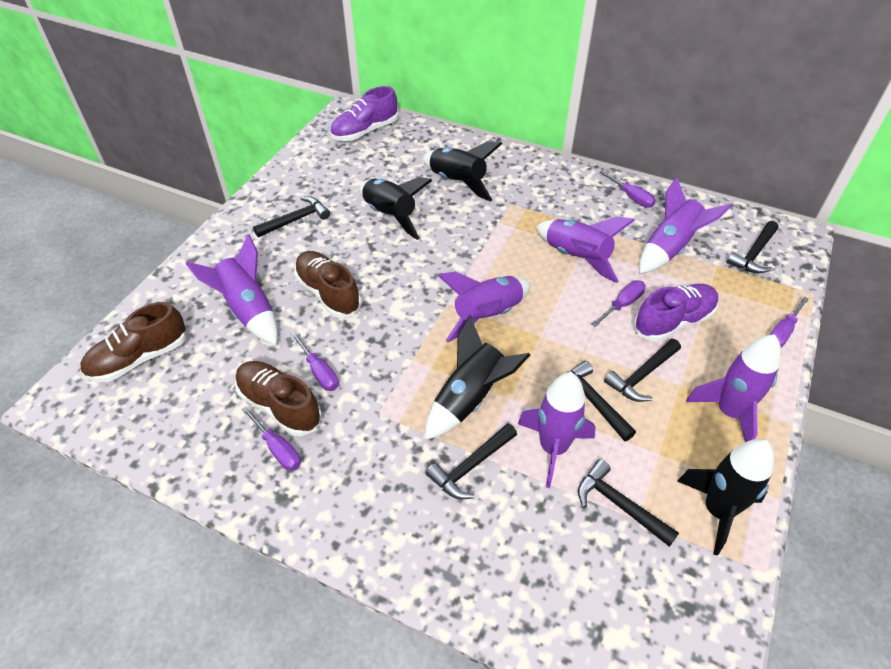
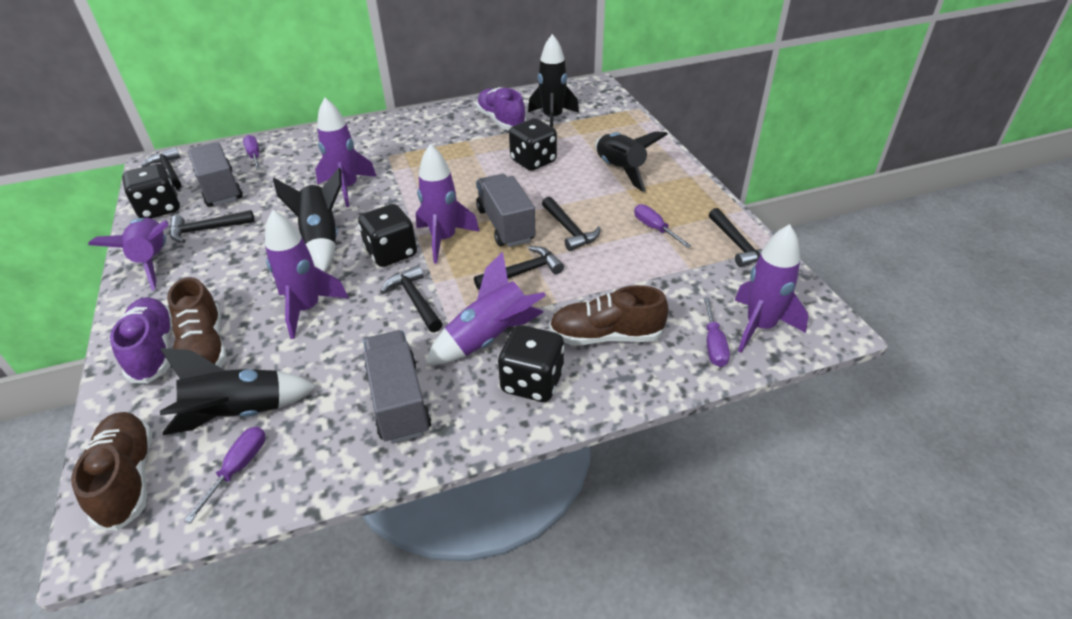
black dice: 0 -> 4
grey truck: 0 -> 3
purple screwdriver: 5 -> 4

